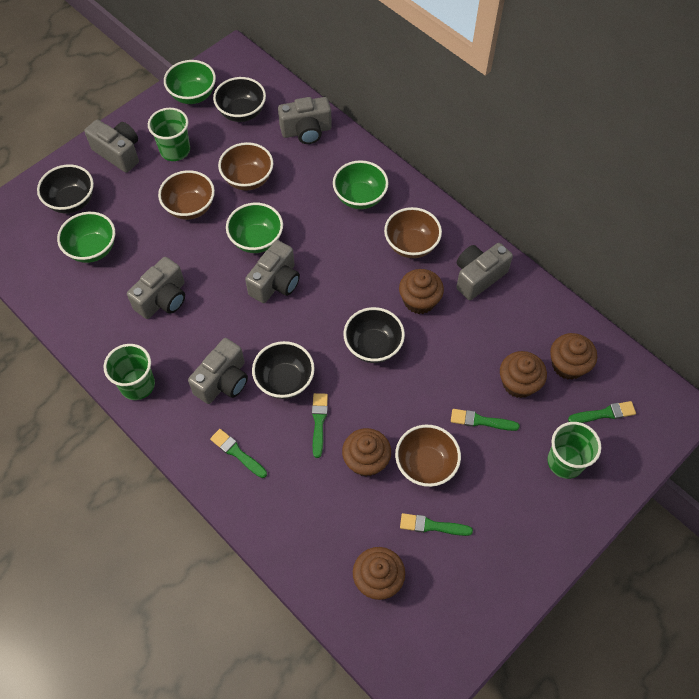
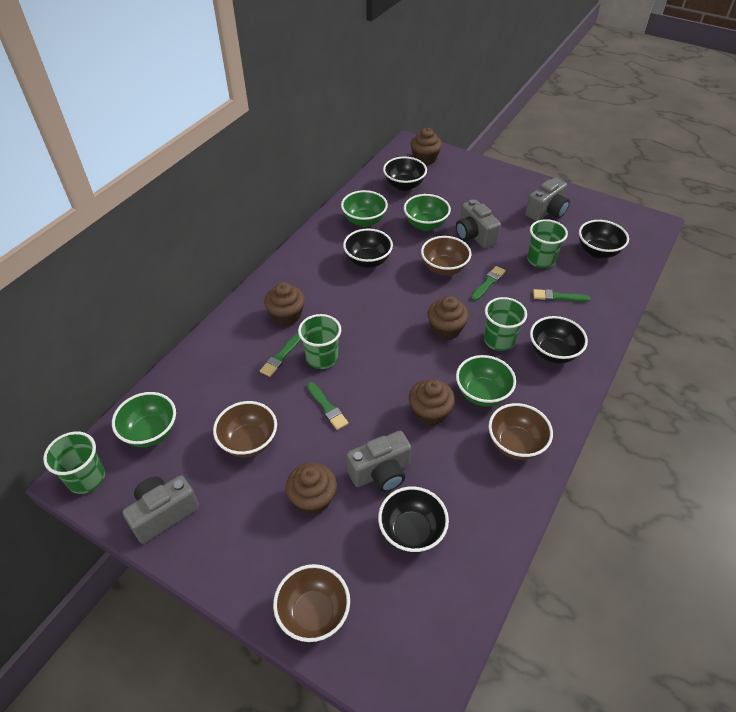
black bowl: 4 -> 5
green brush: 5 -> 4
green cup: 3 -> 4
grey camera: 6 -> 4

